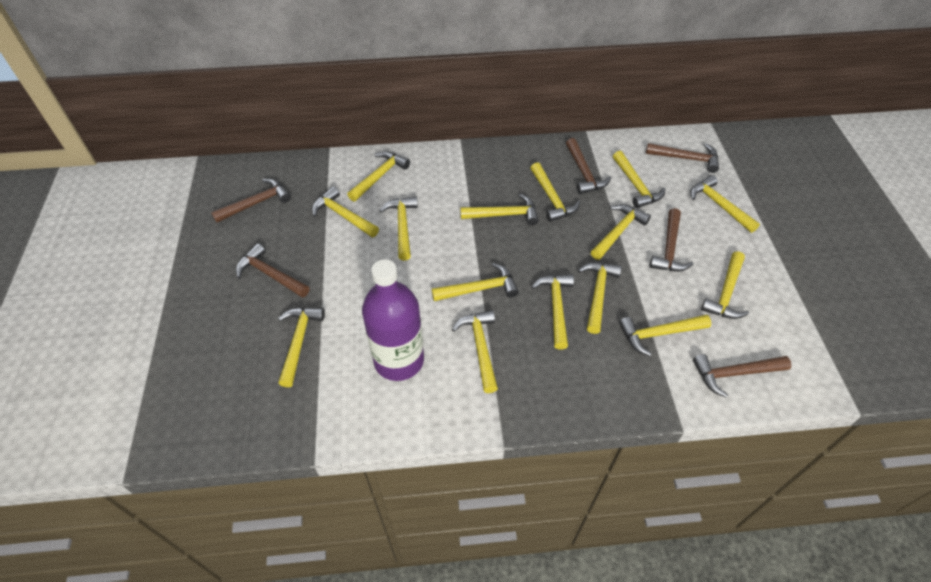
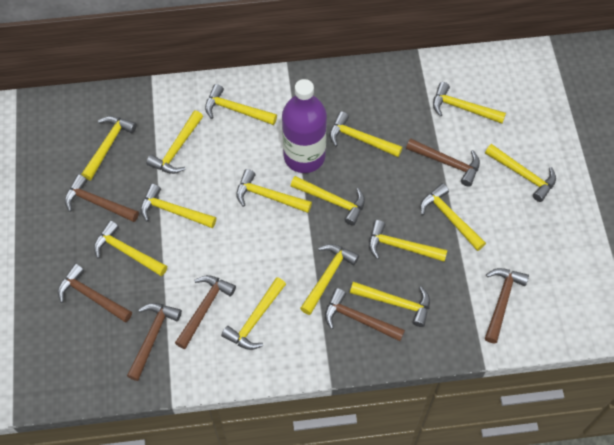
brown hammer: 6 -> 7

